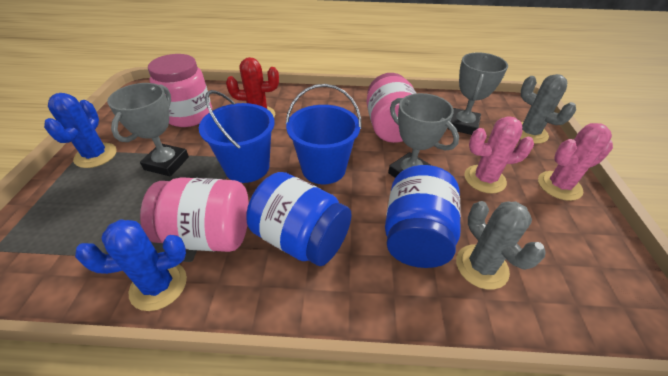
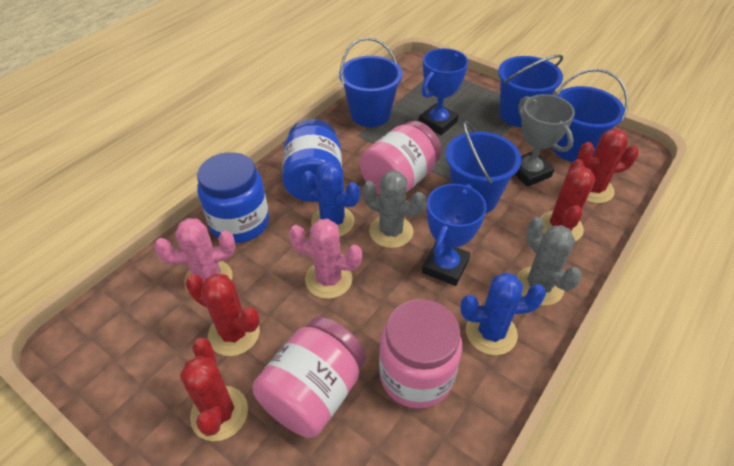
blue bucket: 2 -> 4
blue trophy: 0 -> 2
grey trophy: 3 -> 1
red cactus: 1 -> 4

